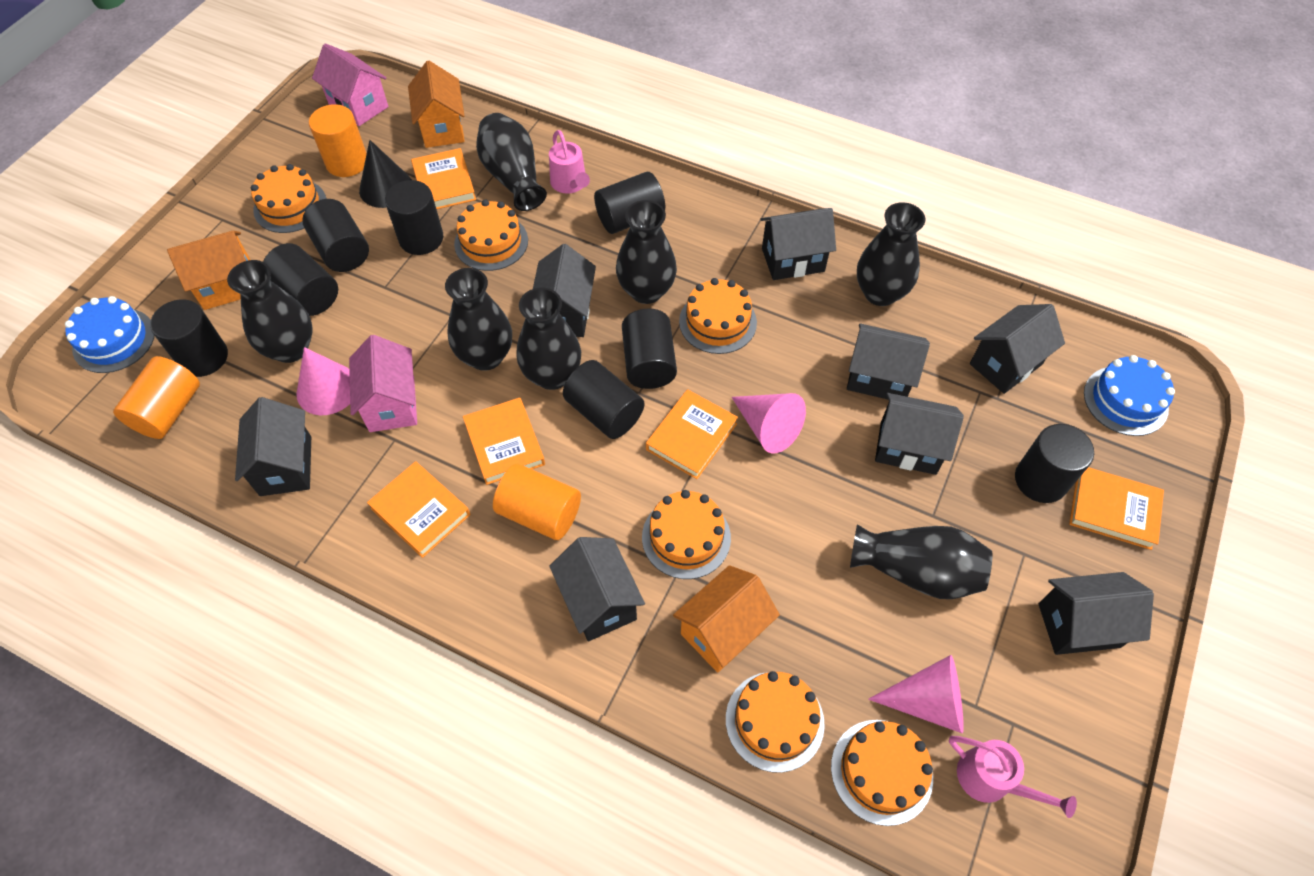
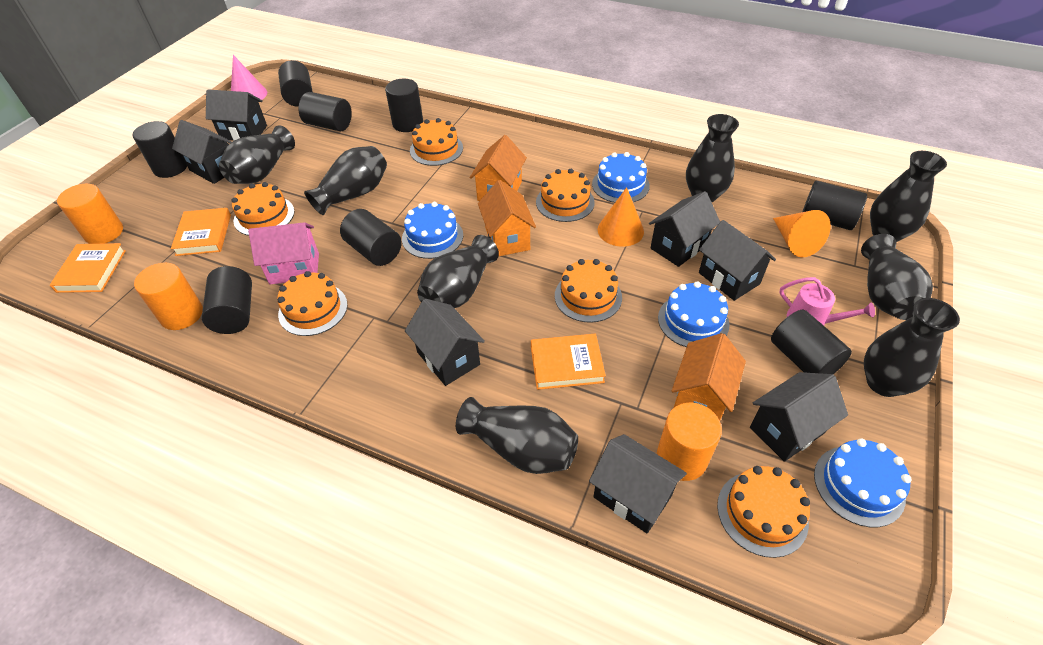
black cone: 1 -> 0
black house: 8 -> 7
black vase: 7 -> 8
blue cake: 2 -> 4
orange book: 5 -> 3
orange cone: 0 -> 2
pink cone: 3 -> 1
pink house: 2 -> 1
pink watering can: 2 -> 1

